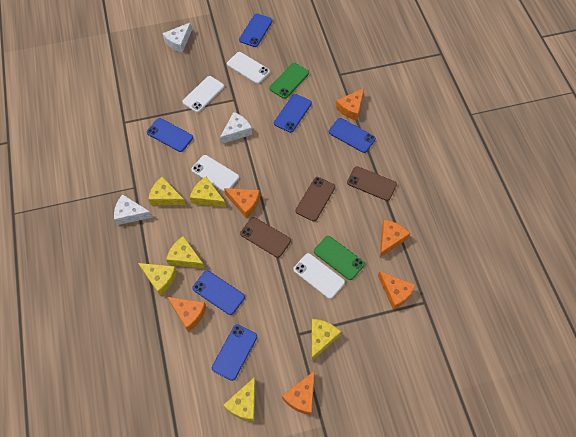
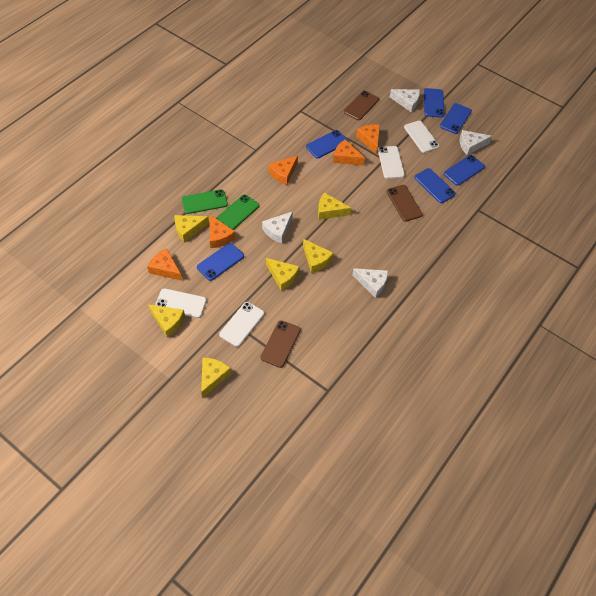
orange cheese: 6 -> 5
white cheese: 3 -> 4

